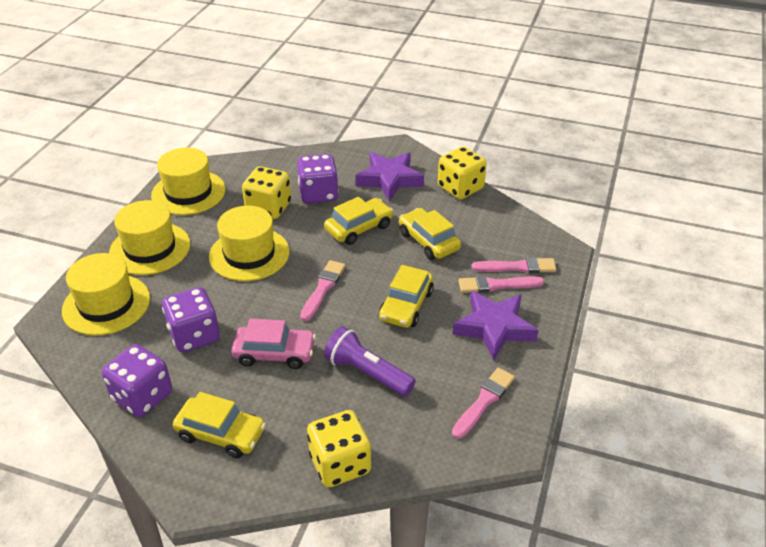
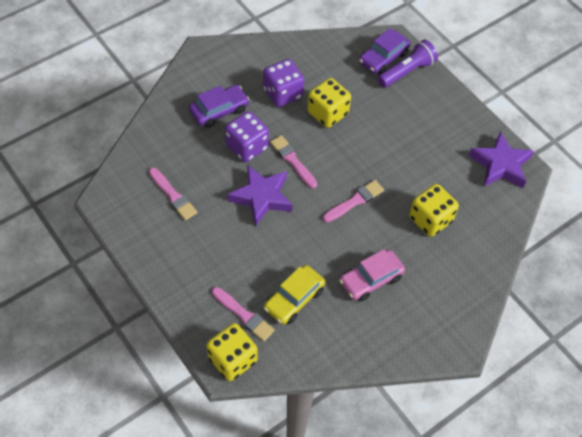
purple car: 0 -> 2
purple dice: 3 -> 2
yellow car: 4 -> 1
yellow hat: 4 -> 0

